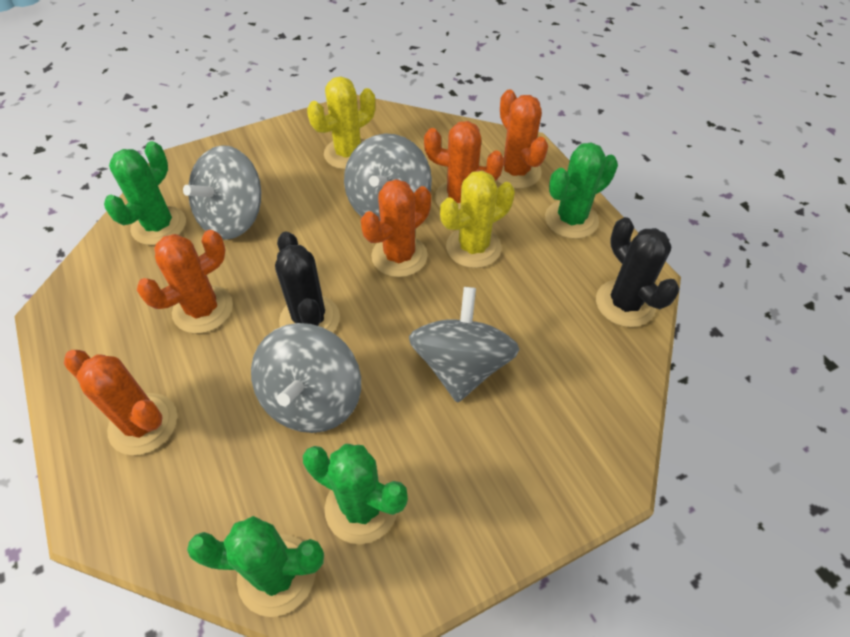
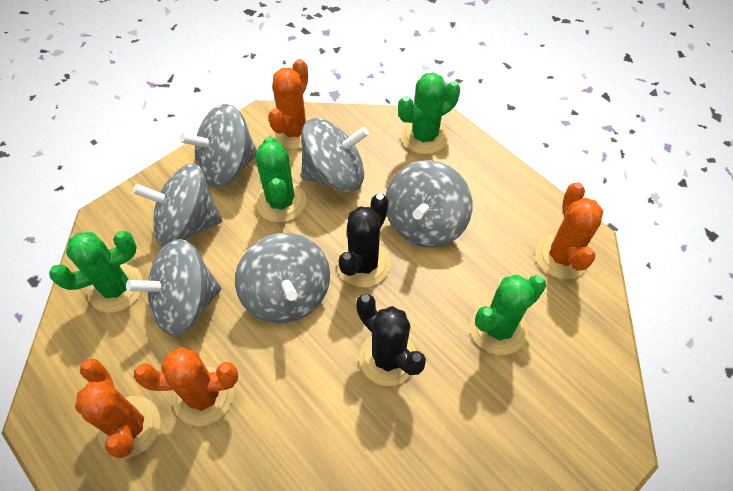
grey spinning top: 4 -> 6
orange cactus: 5 -> 4
yellow cactus: 2 -> 0

